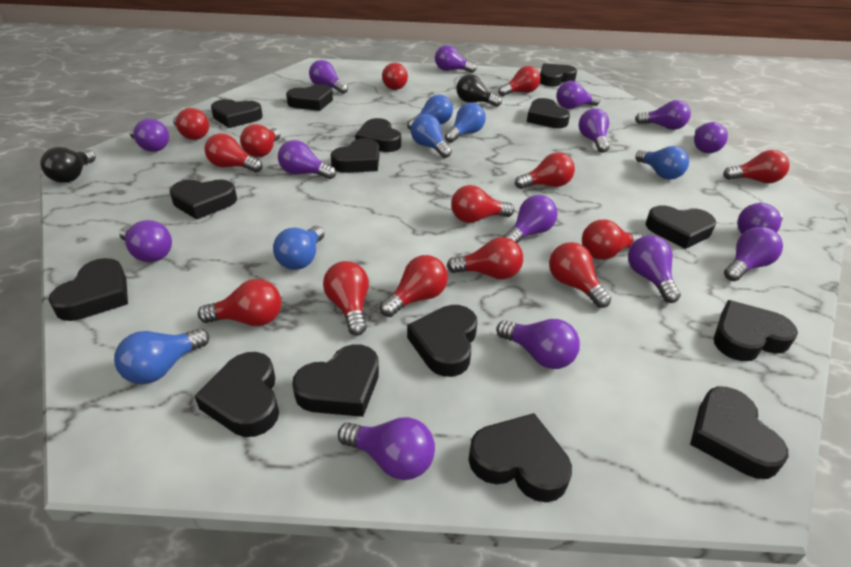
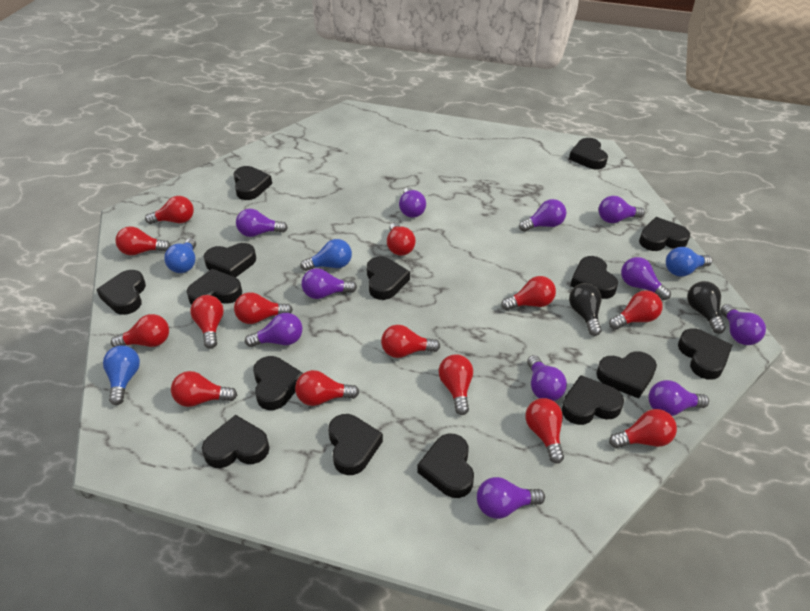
blue light bulb: 6 -> 4
purple light bulb: 15 -> 11

